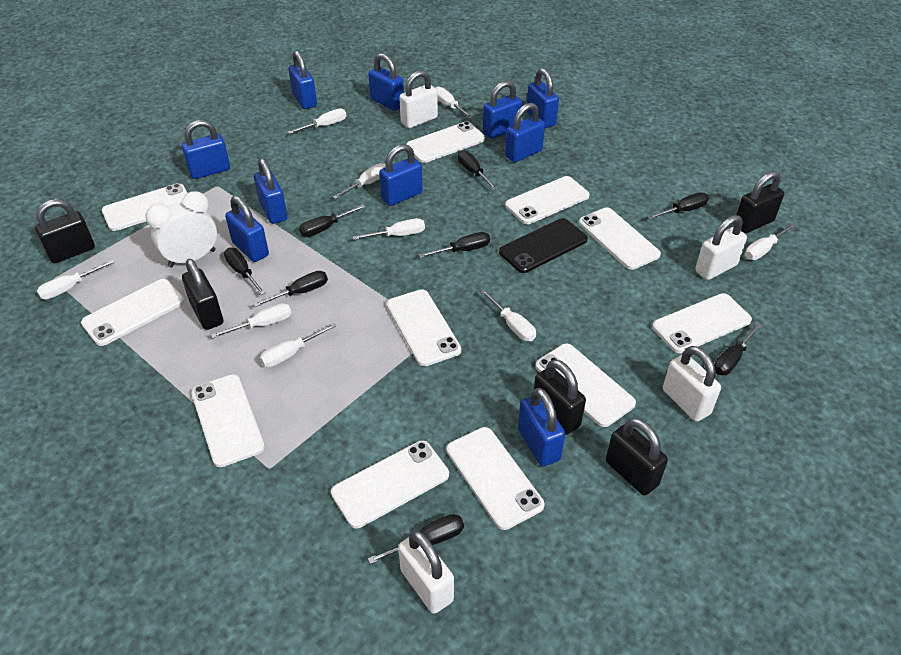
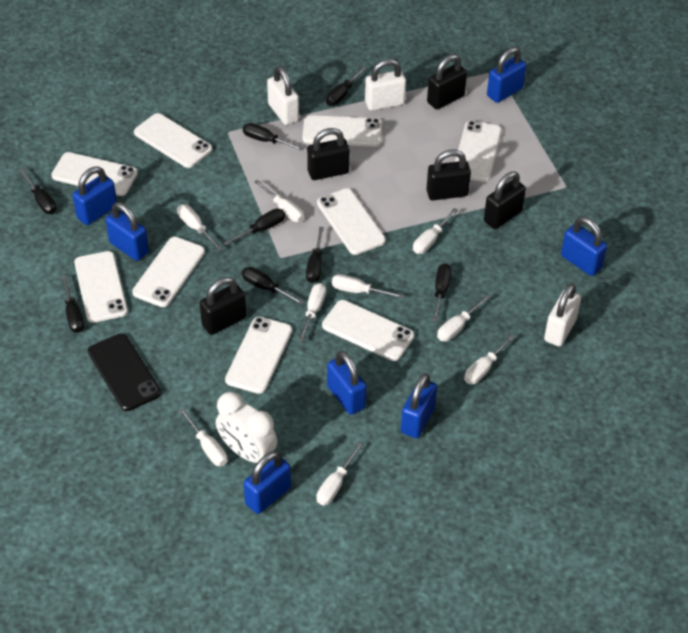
blue padlock: 10 -> 7
white padlock: 4 -> 3
white phone: 11 -> 9

